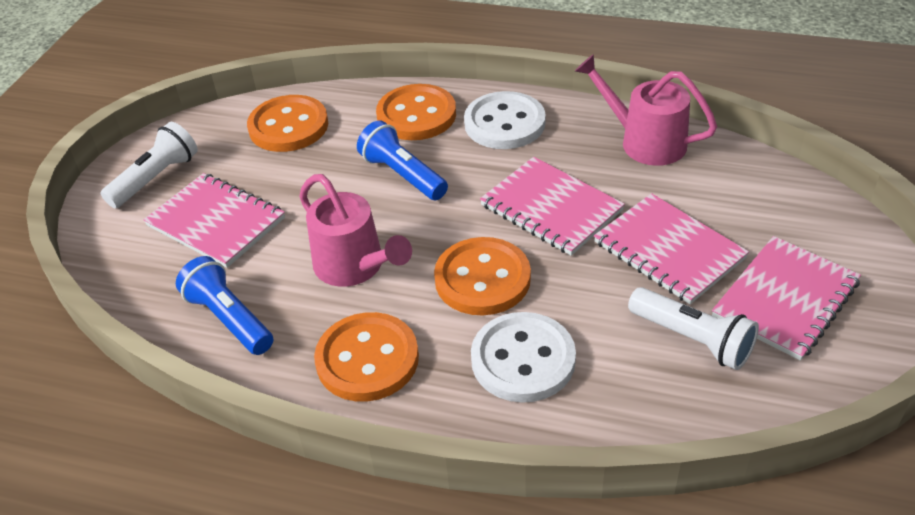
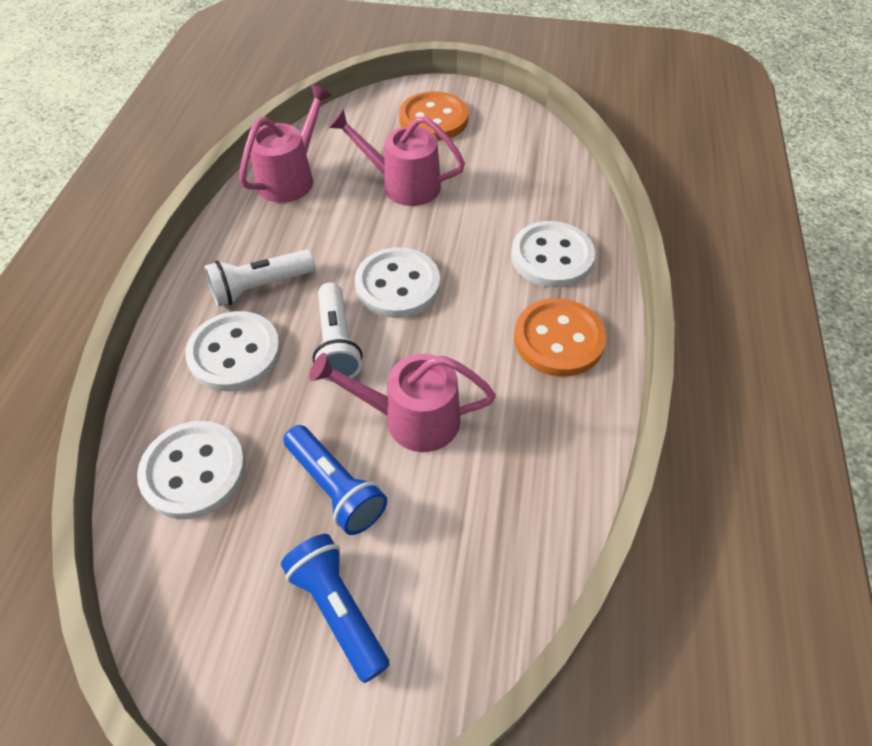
orange button: 4 -> 2
pink notebook: 4 -> 0
pink watering can: 2 -> 3
white button: 2 -> 4

